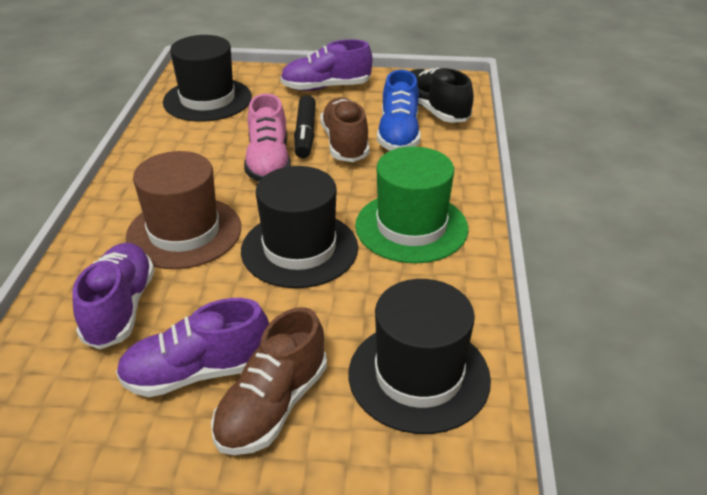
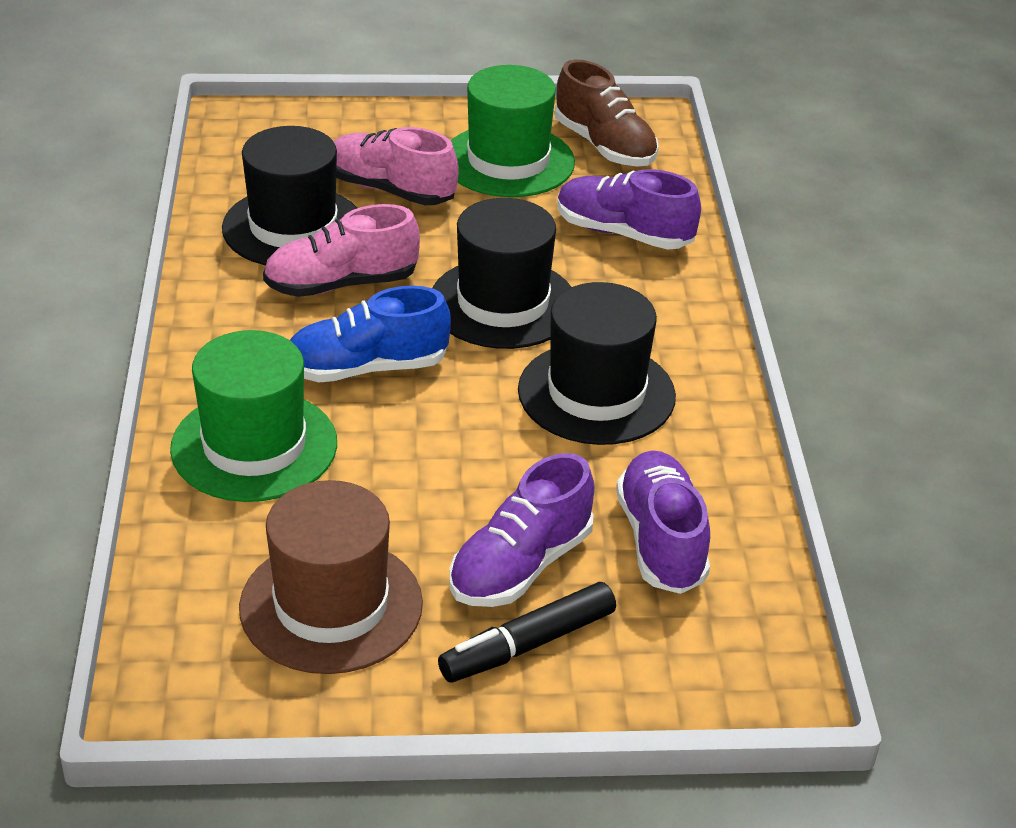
black shoe: 1 -> 0
brown shoe: 2 -> 1
green hat: 1 -> 2
pink shoe: 1 -> 2

